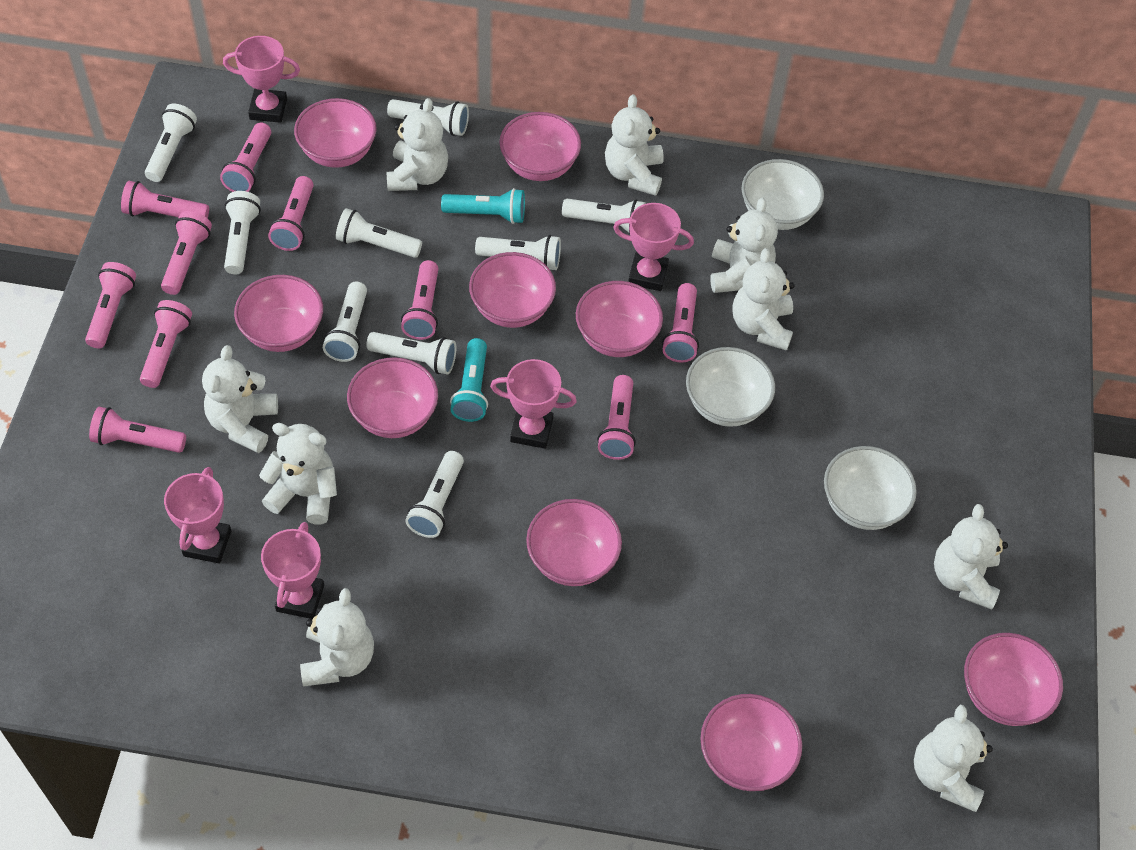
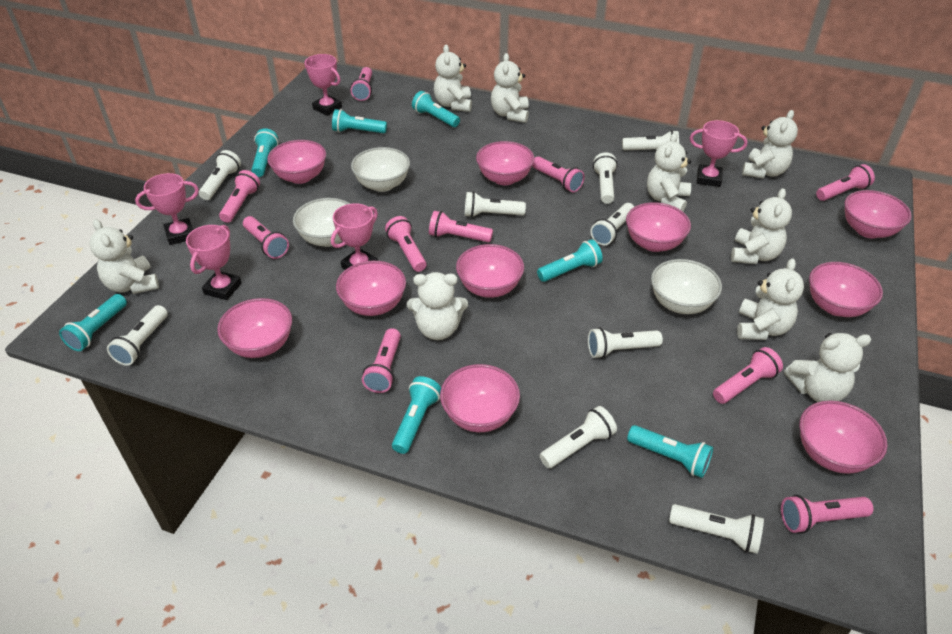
pink bowl: 9 -> 10
turquoise flashlight: 2 -> 7

